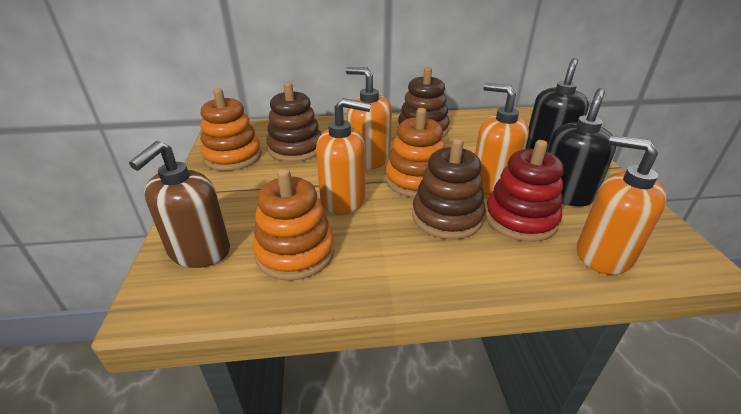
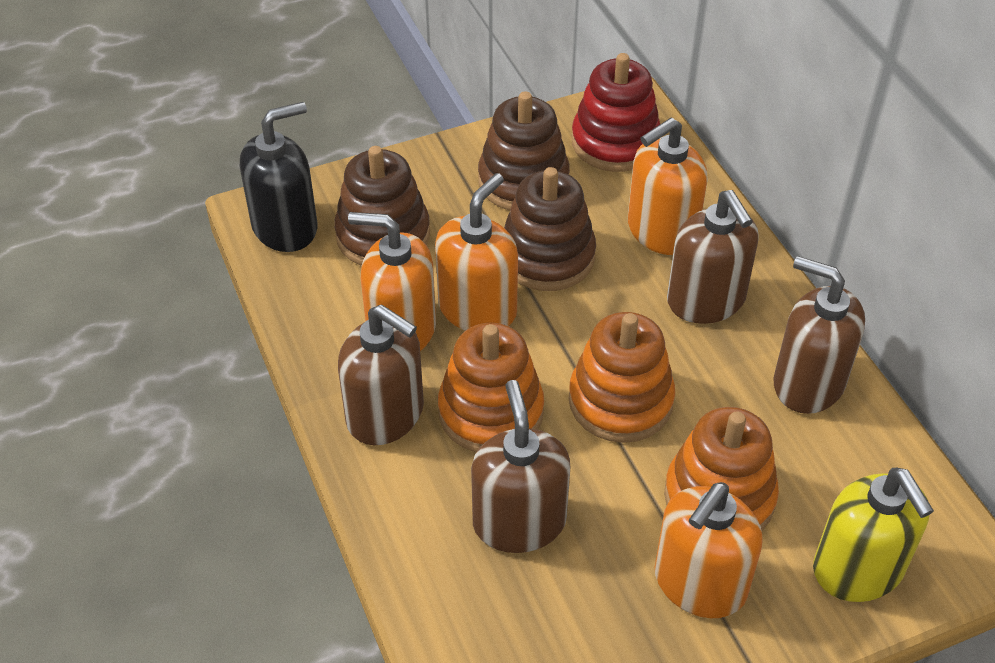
black soap dispenser: 2 -> 1
brown soap dispenser: 1 -> 4
yellow soap dispenser: 0 -> 1

